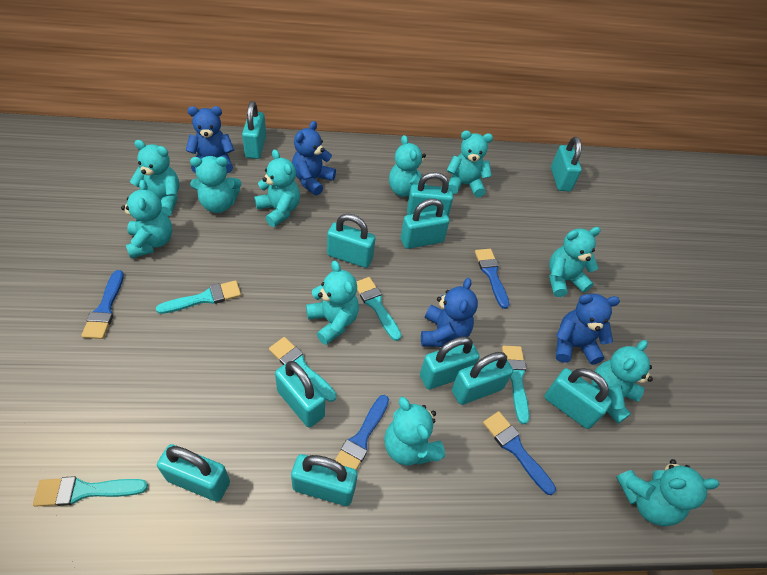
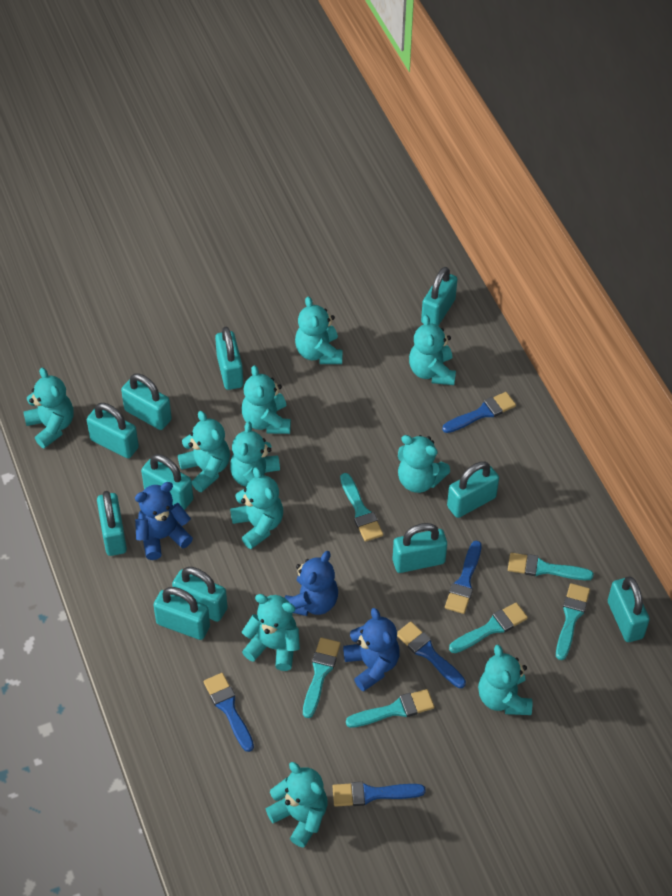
blue brush: 4 -> 5
blue teddy bear: 4 -> 3
turquoise brush: 5 -> 6

